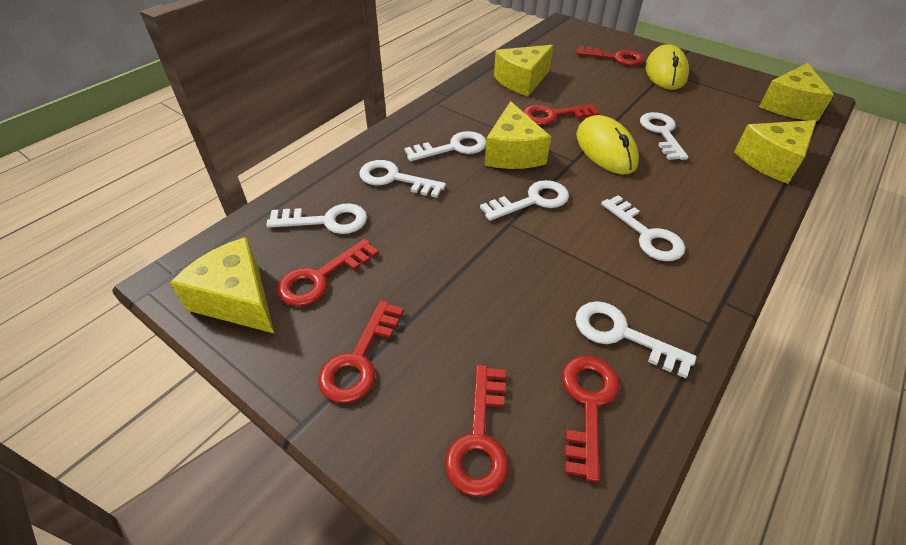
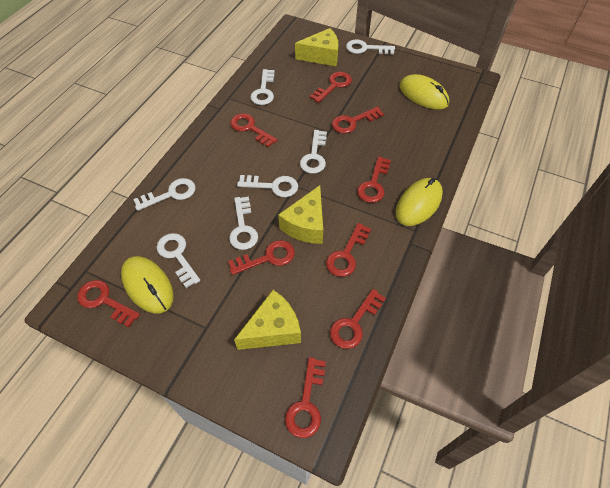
red key: 6 -> 9
yellow cheese: 5 -> 3
yellow mouse: 2 -> 3

